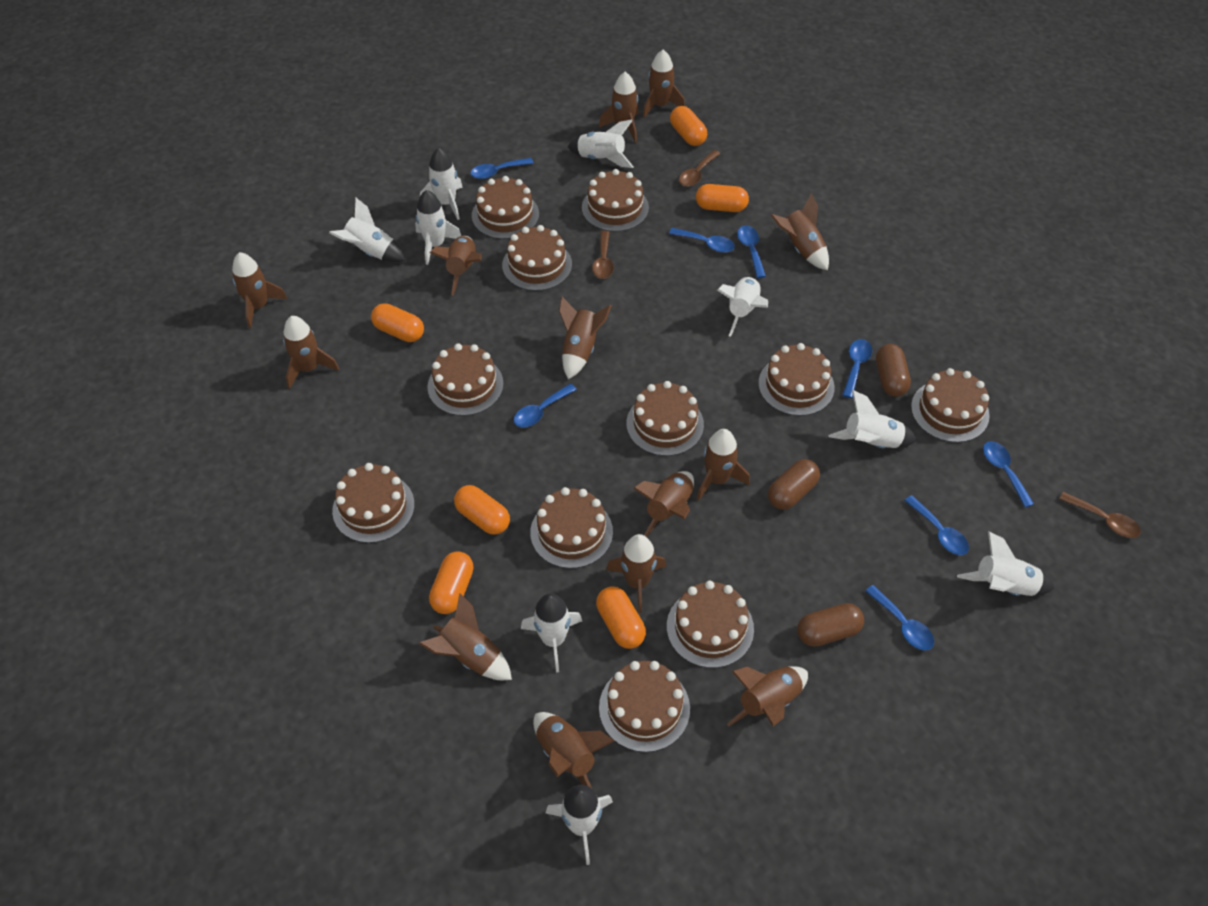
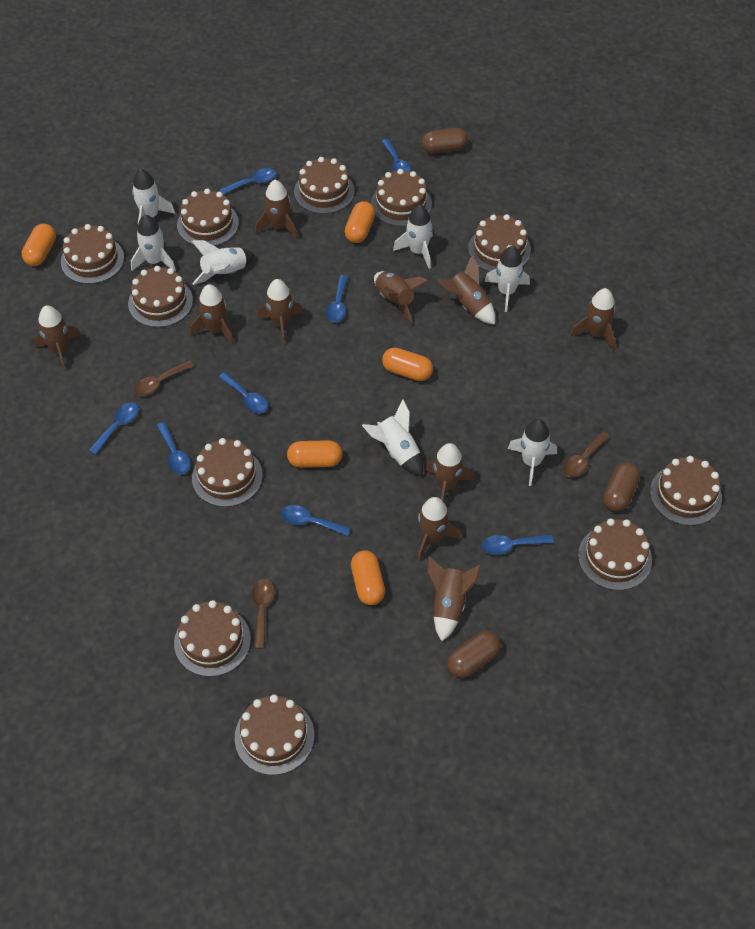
brown rocket: 13 -> 10
orange capsule: 6 -> 5
white rocket: 9 -> 7

